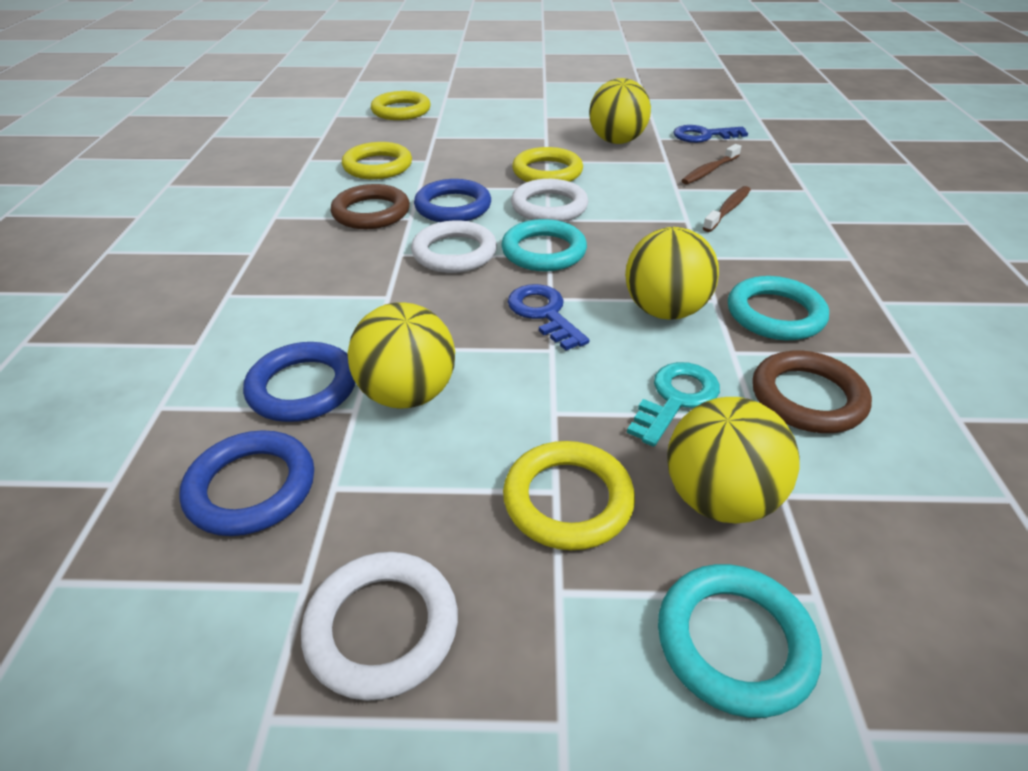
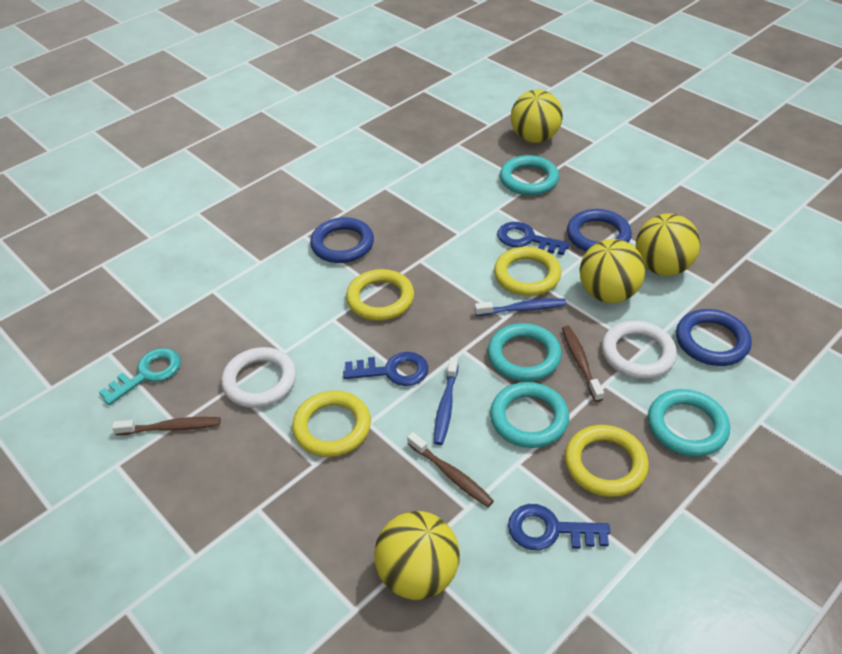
blue key: 2 -> 3
blue toothbrush: 0 -> 2
brown ring: 2 -> 0
brown toothbrush: 2 -> 3
turquoise ring: 3 -> 4
white ring: 3 -> 2

